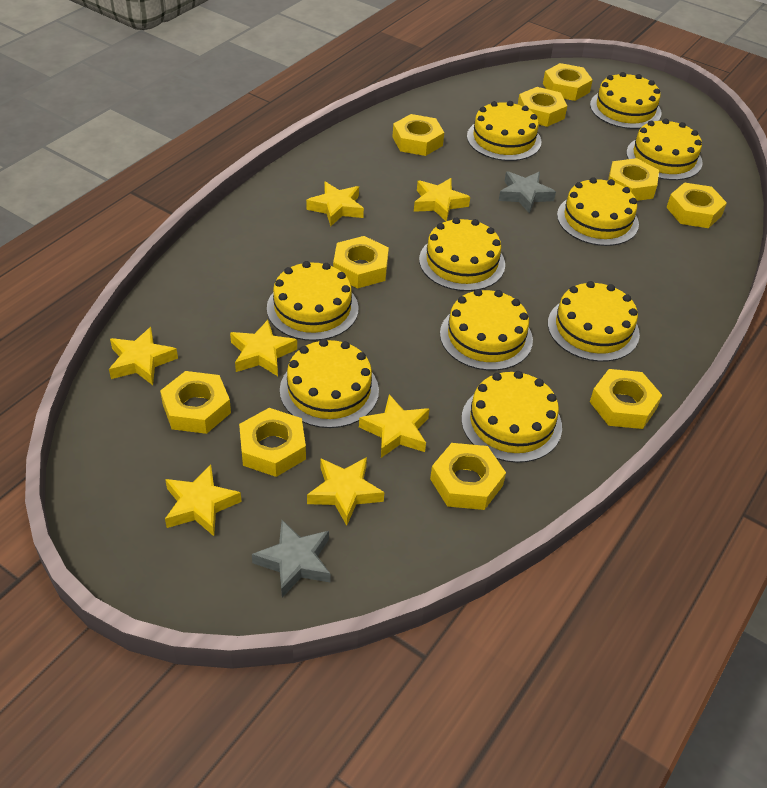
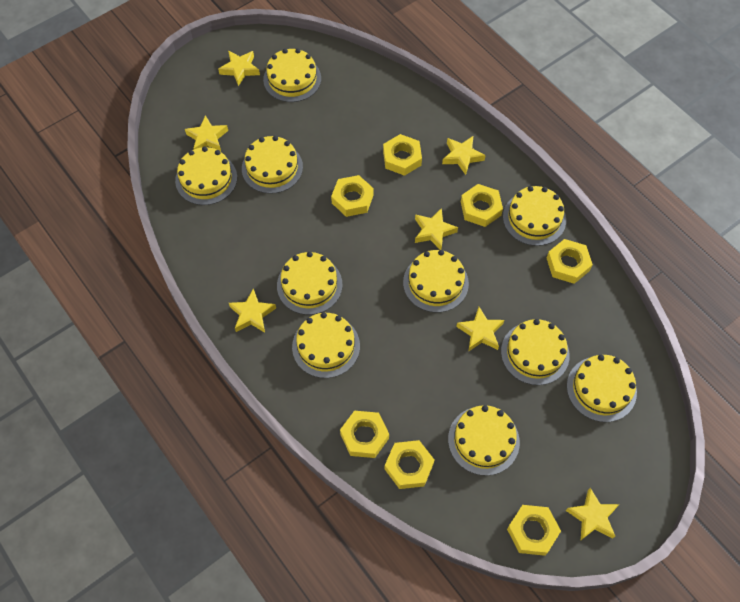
grey star: 2 -> 0
yellow nut: 10 -> 7

